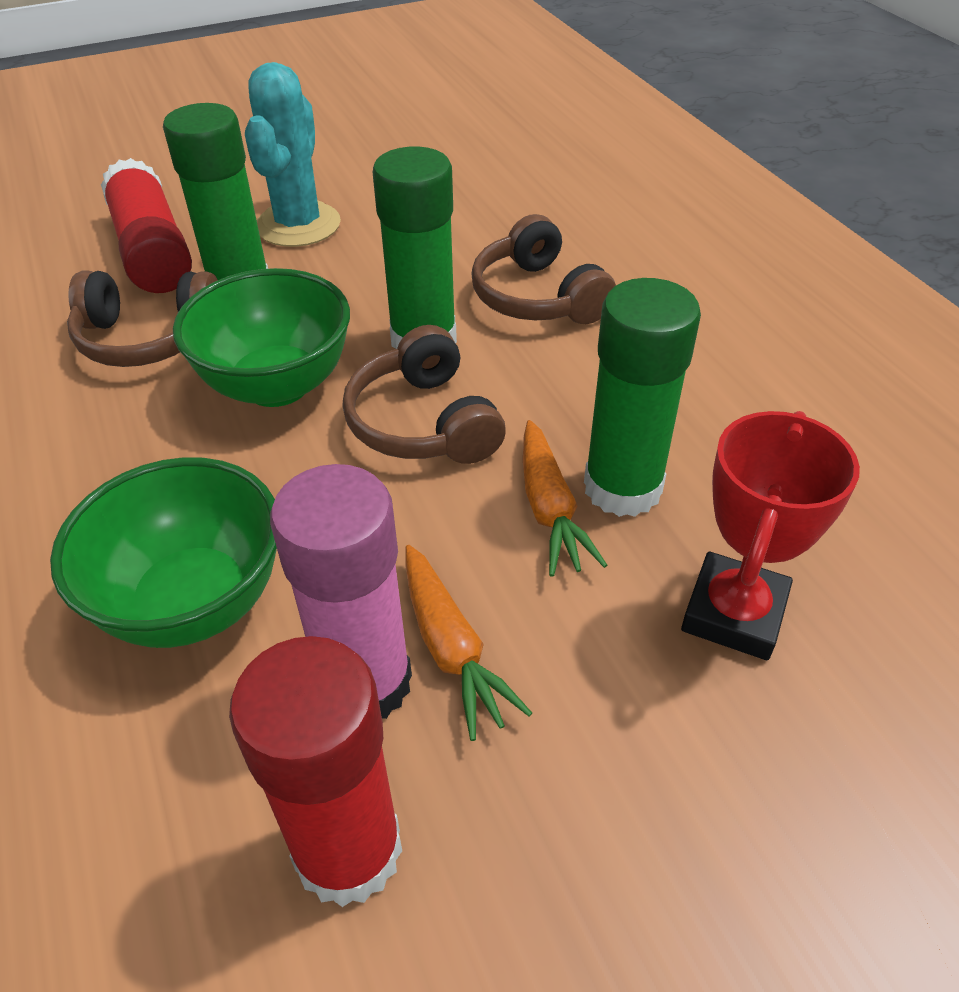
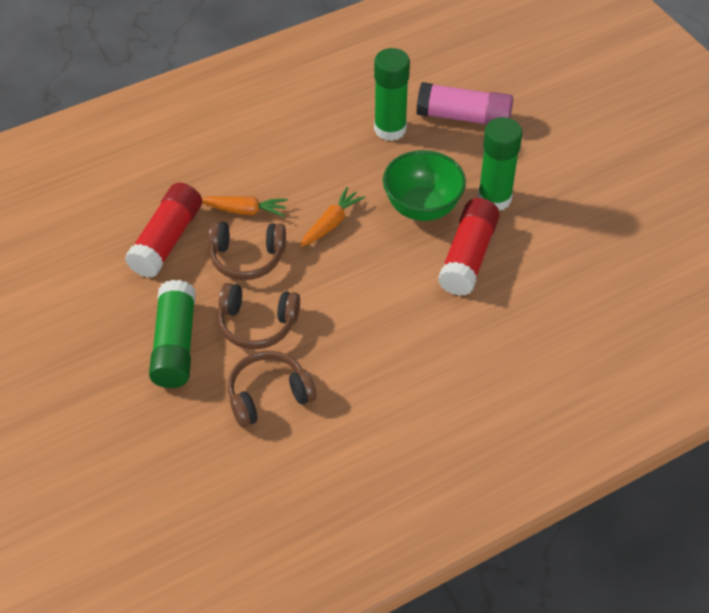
green bowl: 2 -> 1
red trophy: 1 -> 0
turquoise cactus: 1 -> 0

